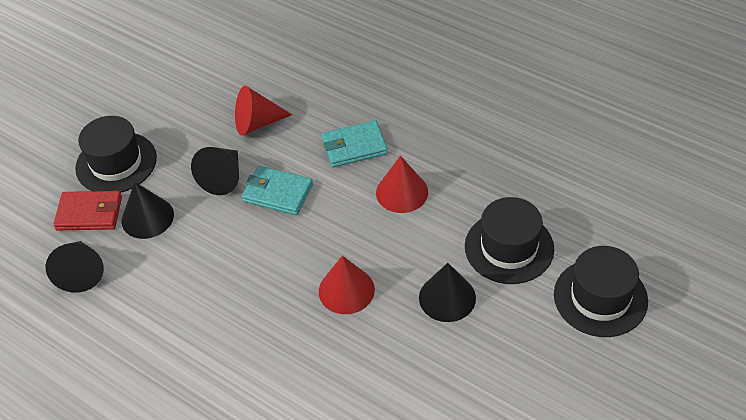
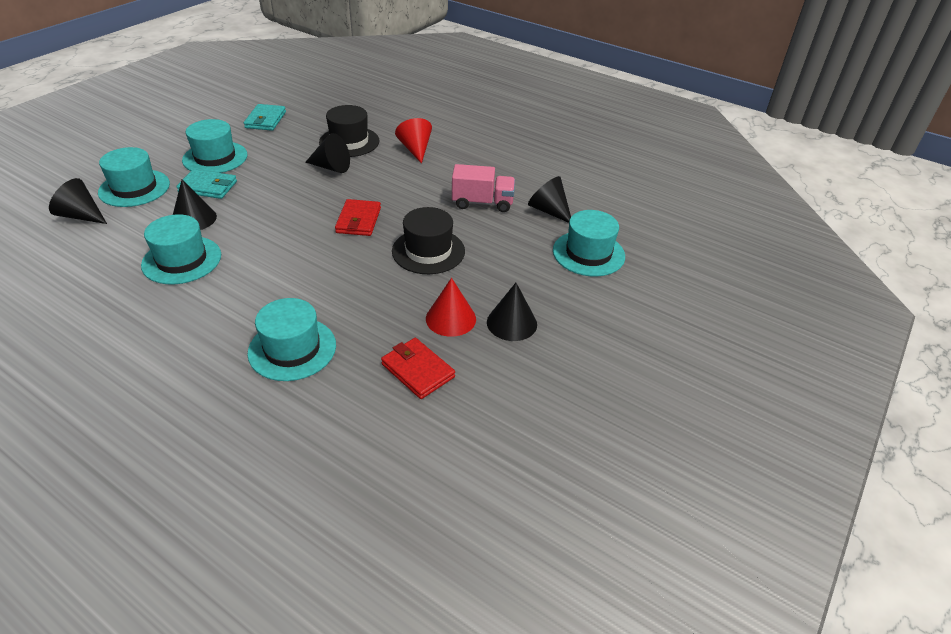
black cone: 4 -> 5
black hat: 3 -> 2
pink truck: 0 -> 1
red cone: 3 -> 2
red wallet: 1 -> 2
turquoise hat: 0 -> 5

